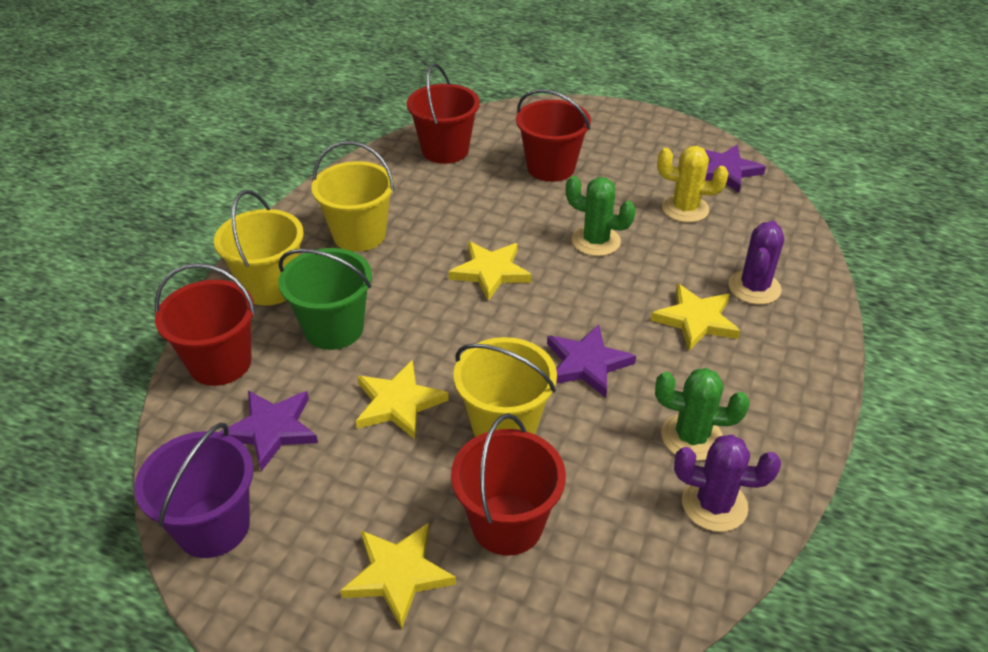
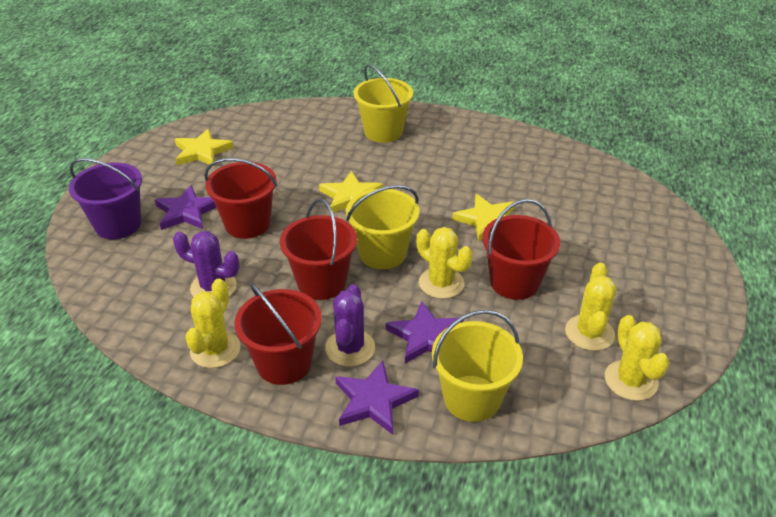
green bucket: 1 -> 0
green cactus: 2 -> 0
yellow cactus: 1 -> 4
yellow star: 4 -> 3

